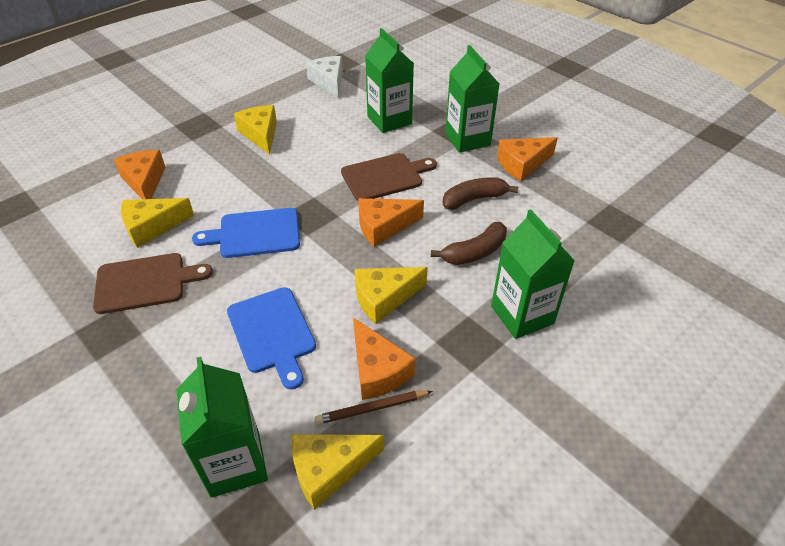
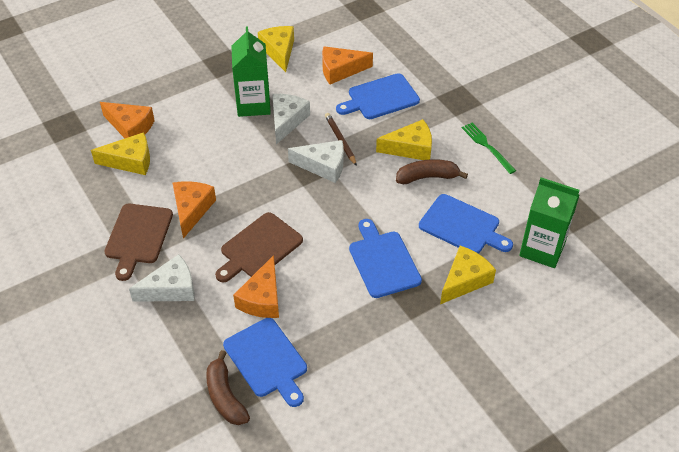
blue cutting board: 2 -> 4
green carton: 4 -> 2
green fork: 0 -> 1
white cheese: 1 -> 3

